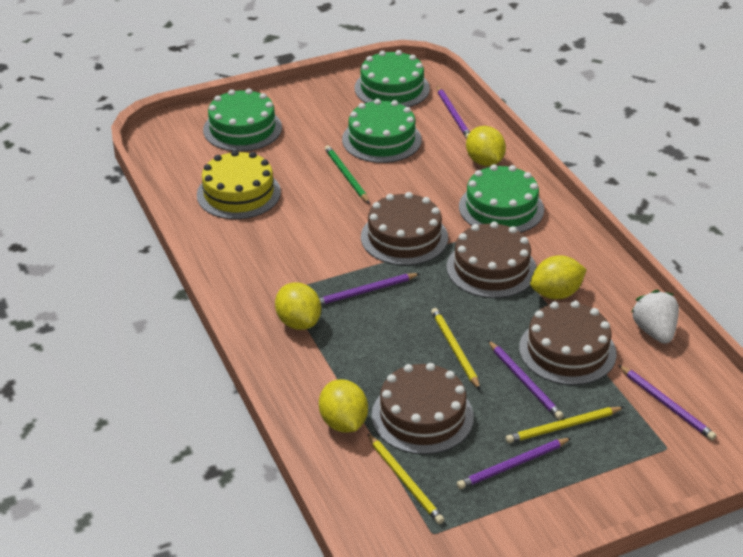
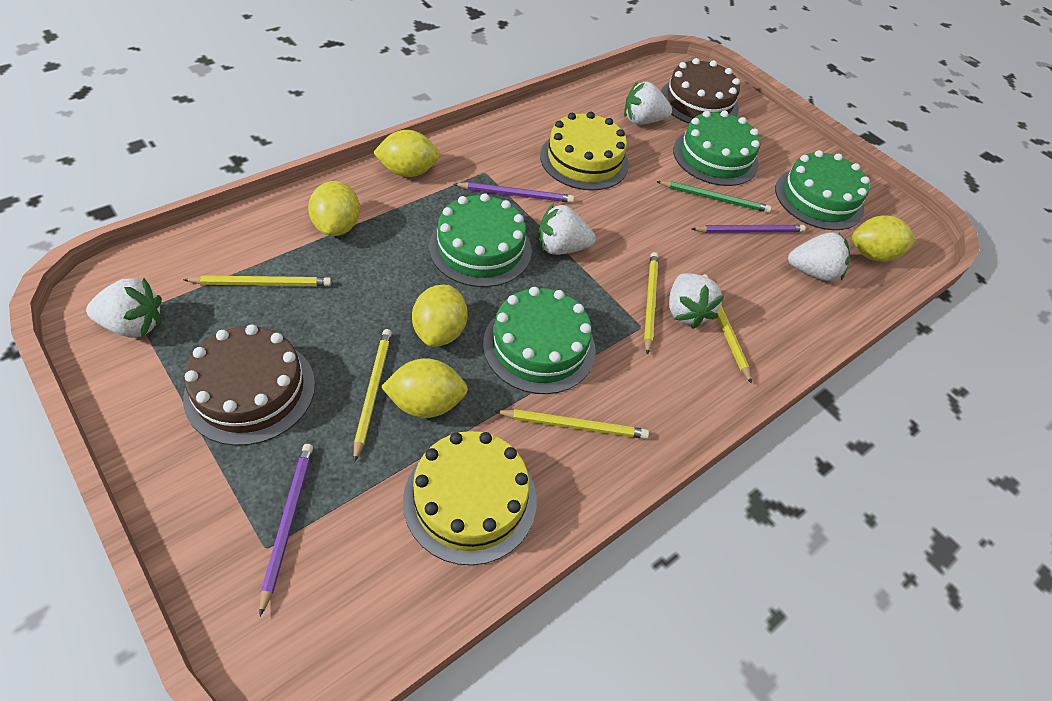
brown cake: 4 -> 2
purple pencil: 5 -> 3
white strawberry: 1 -> 5
yellow cake: 1 -> 2
yellow lemon: 4 -> 5
yellow pencil: 3 -> 5

